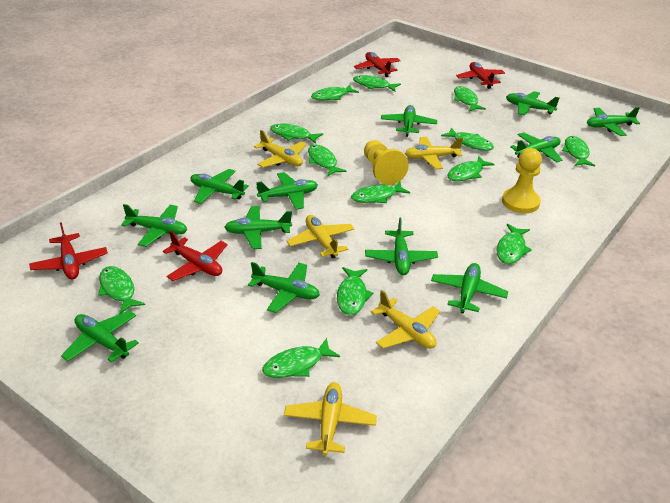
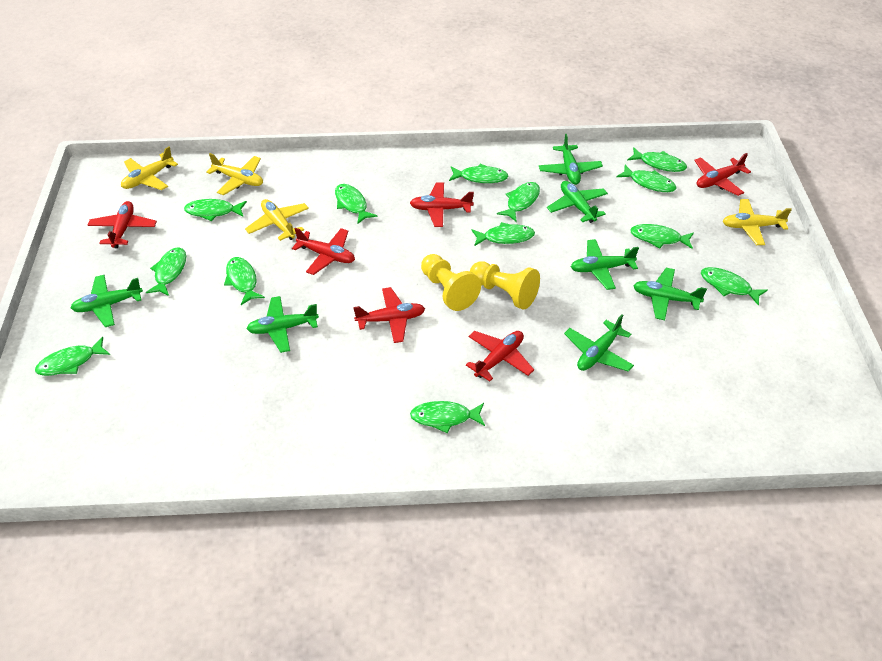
green plane: 12 -> 7
red plane: 4 -> 6
yellow plane: 5 -> 4

